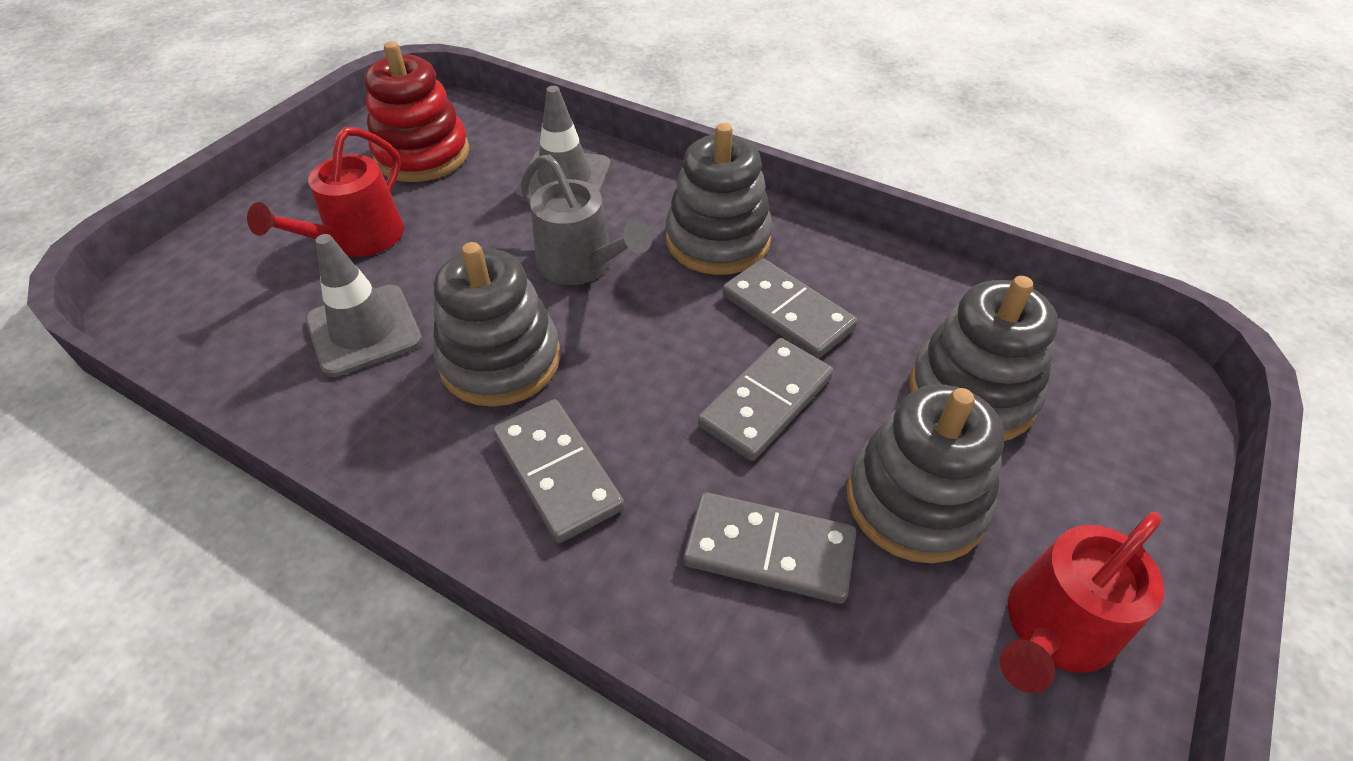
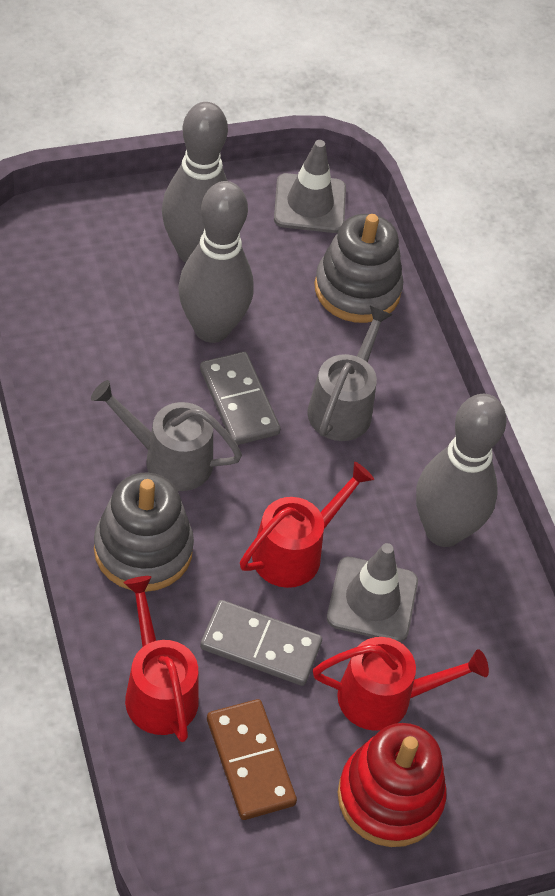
brown domino: 0 -> 1
grey bowling pin: 0 -> 3
grey domino: 4 -> 2
grey stacking toy: 4 -> 2
grey watering can: 1 -> 2
red watering can: 2 -> 3

